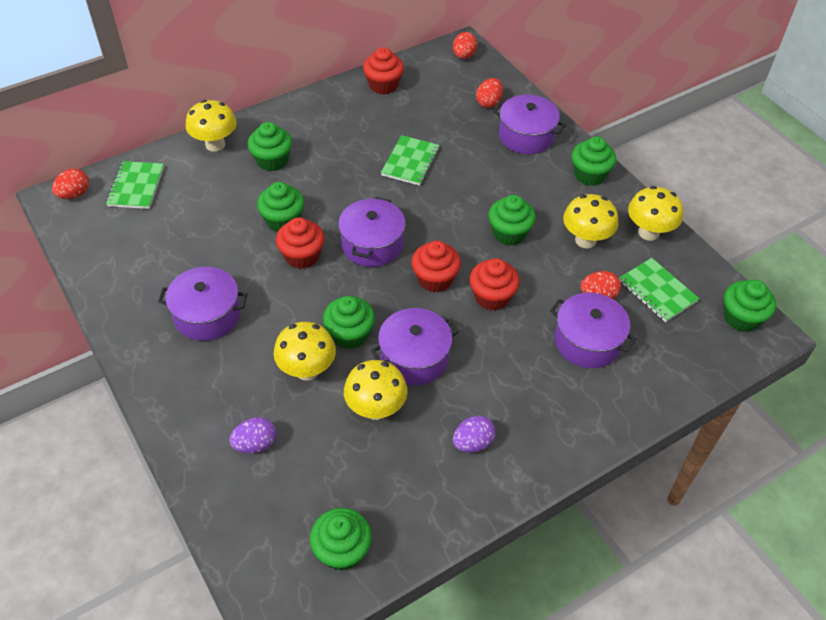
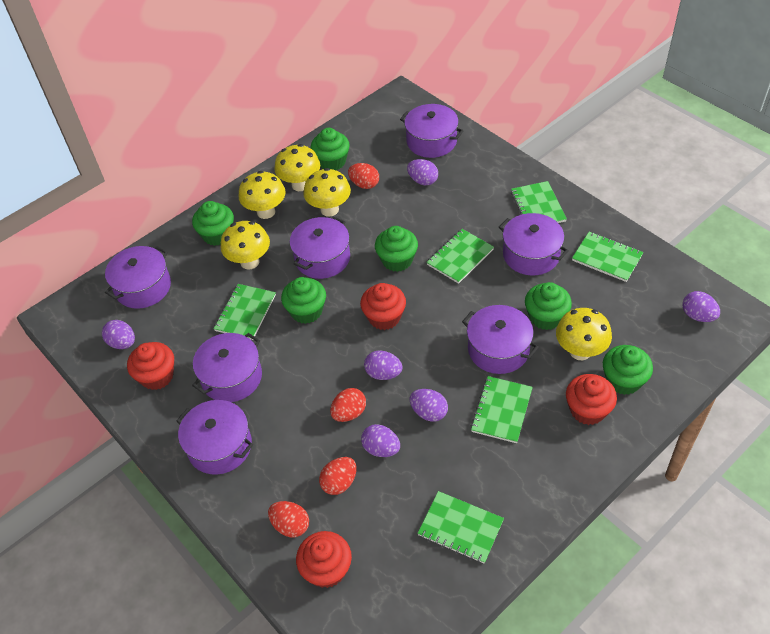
green cupcake: 7 -> 6
green notebook: 3 -> 6
purple egg: 2 -> 6
purple pot: 5 -> 7

